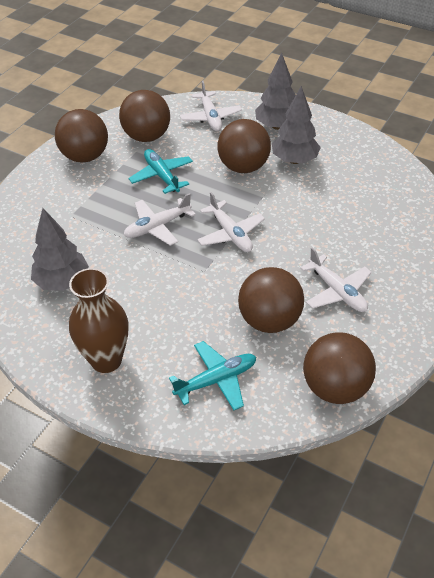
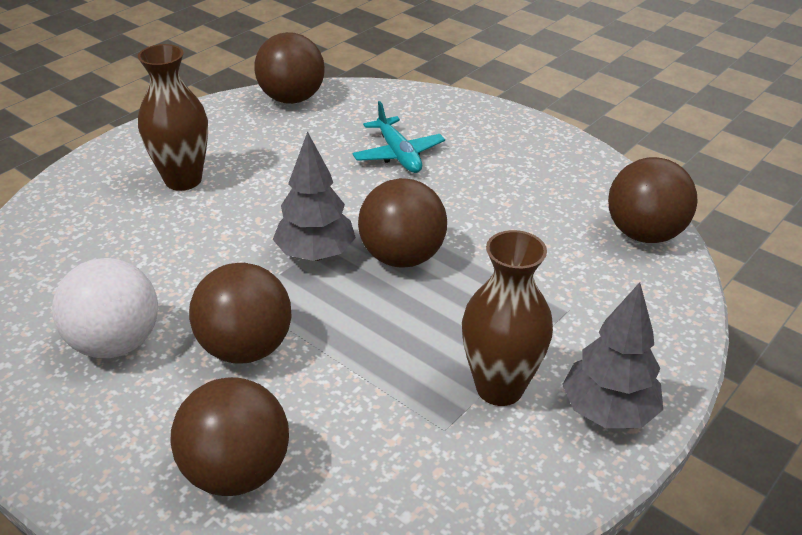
brown vase: 1 -> 2
grey tree: 3 -> 2
turquoise plane: 2 -> 1
white ball: 0 -> 1
white plane: 4 -> 0

